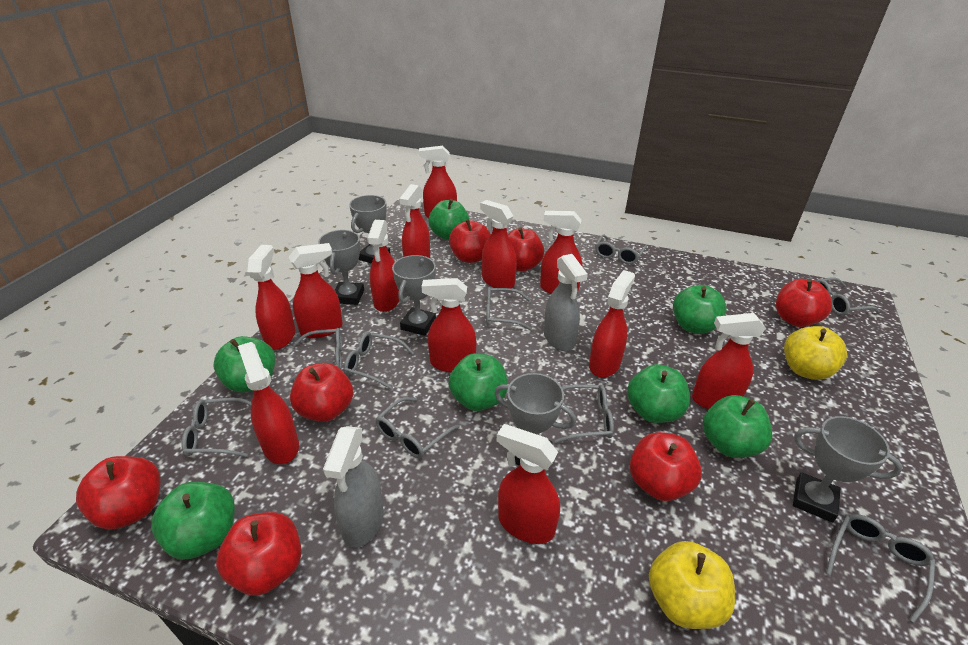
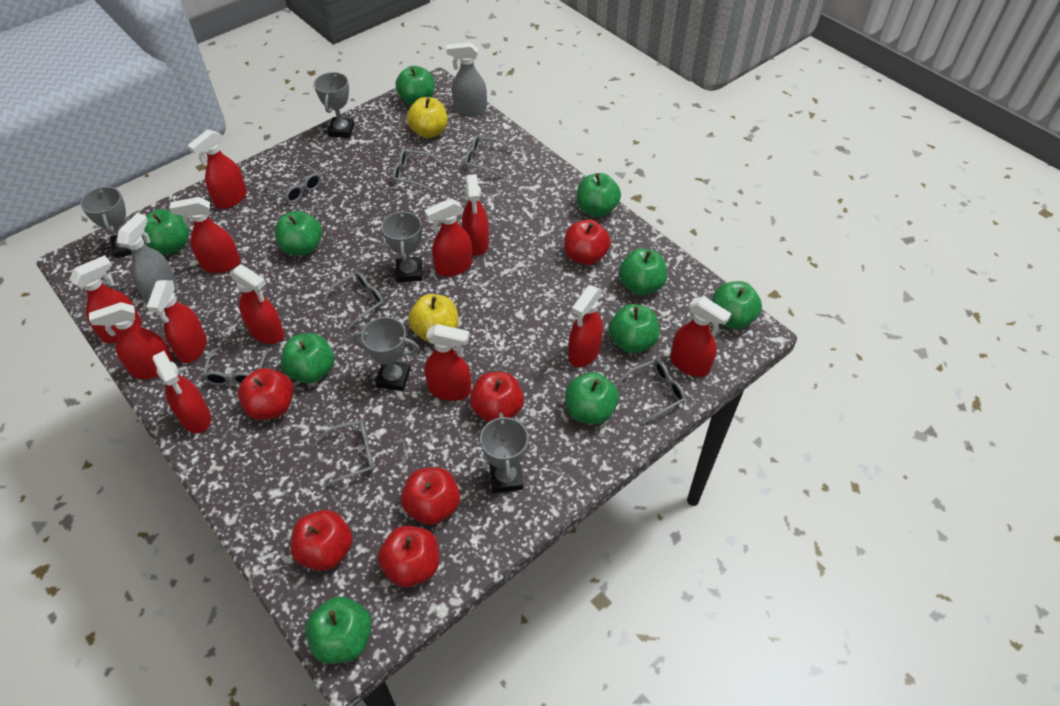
green apple: 7 -> 10
grey glasses: 9 -> 7
red apple: 7 -> 6

